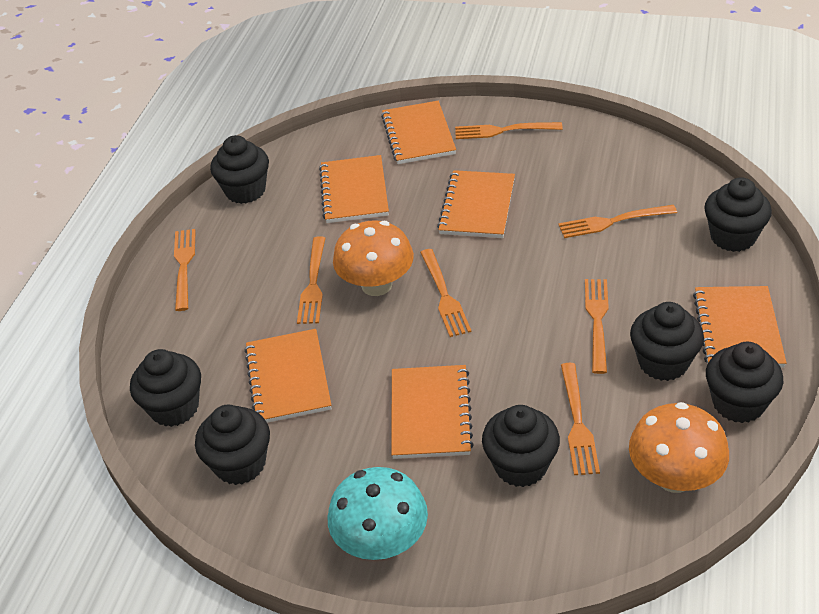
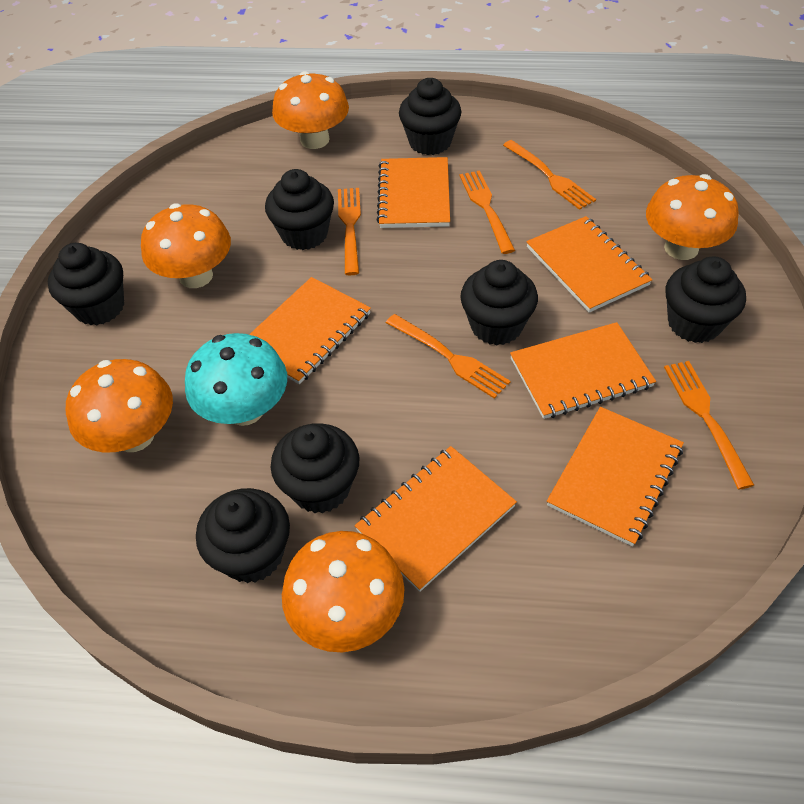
orange fork: 7 -> 5
orange mushroom: 2 -> 5

